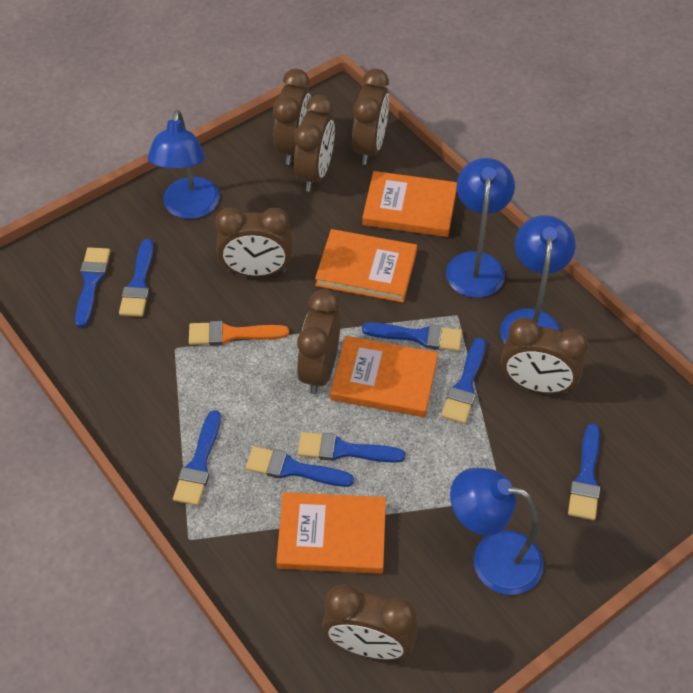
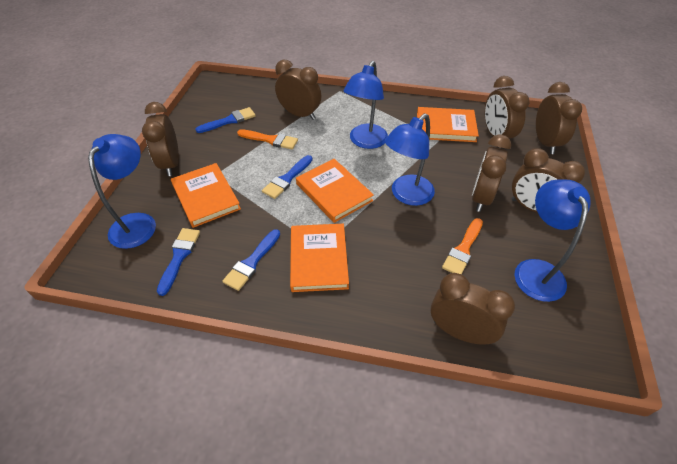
blue brush: 8 -> 4
orange brush: 1 -> 2

